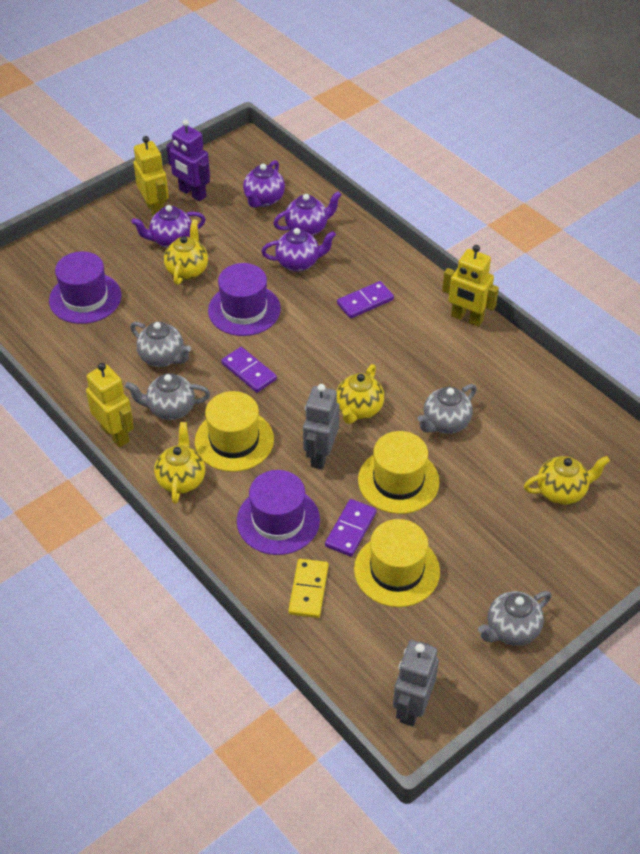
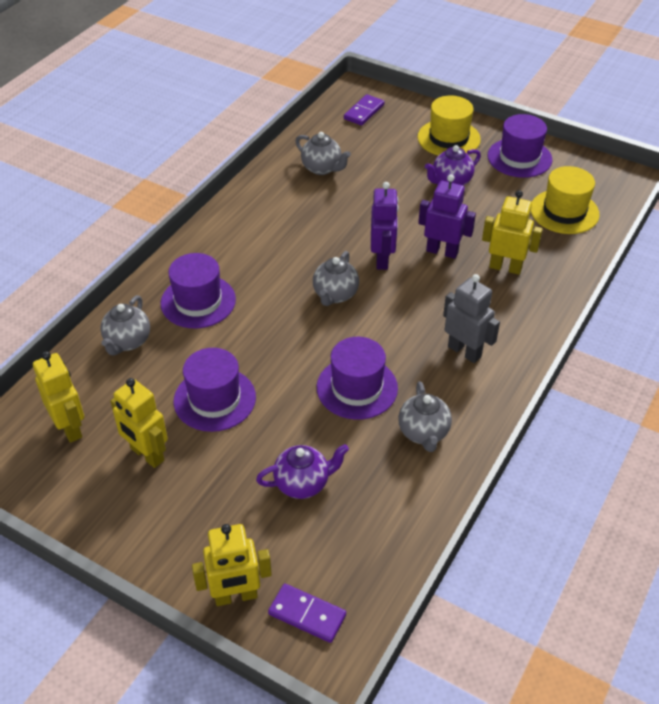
grey robot: 2 -> 1
purple domino: 3 -> 2
purple hat: 3 -> 4
purple robot: 1 -> 2
purple teapot: 4 -> 2
yellow domino: 1 -> 0
yellow hat: 3 -> 2
yellow robot: 3 -> 4
yellow teapot: 4 -> 0

